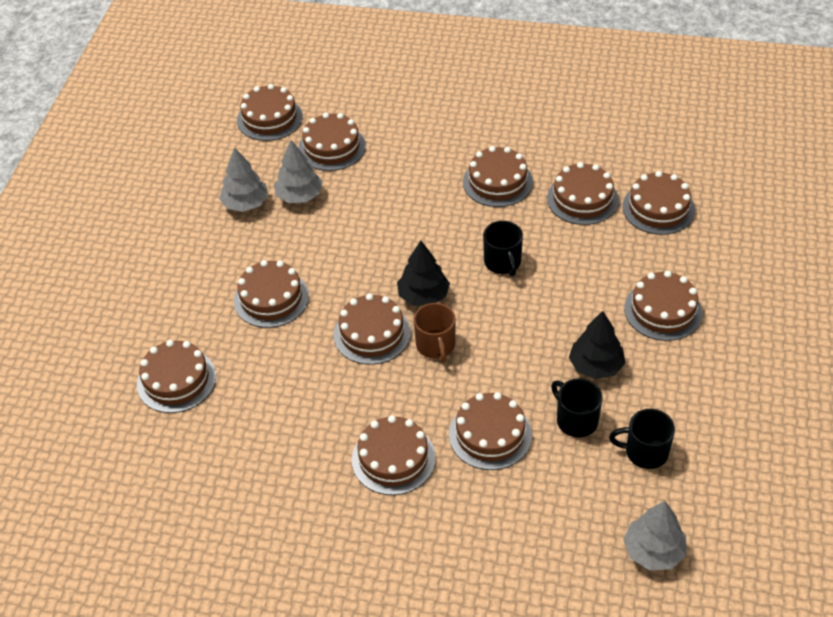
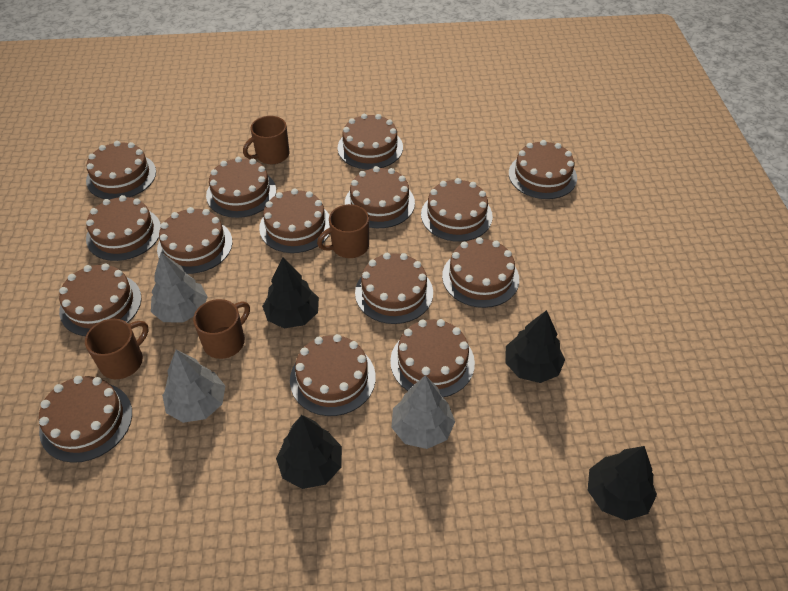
black mug: 3 -> 0
black tree: 2 -> 4
brown cake: 11 -> 15
brown mug: 1 -> 4

